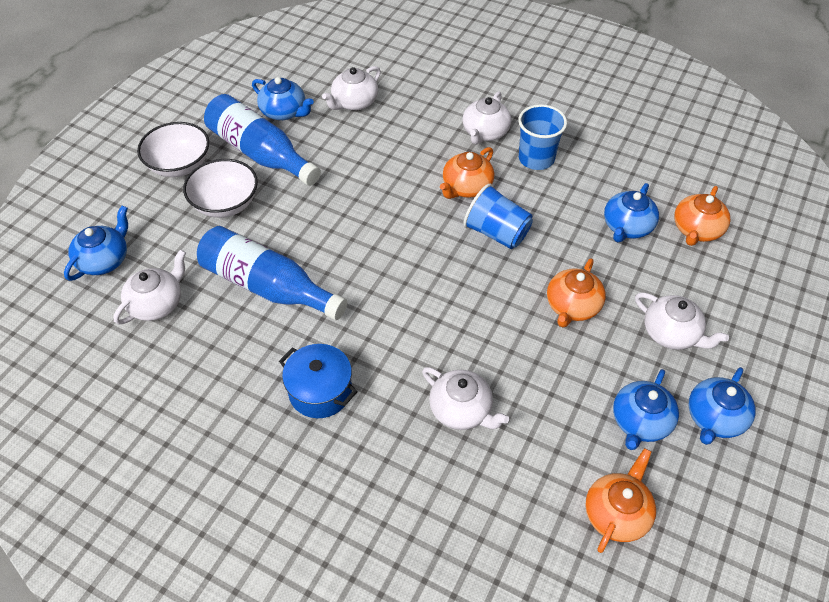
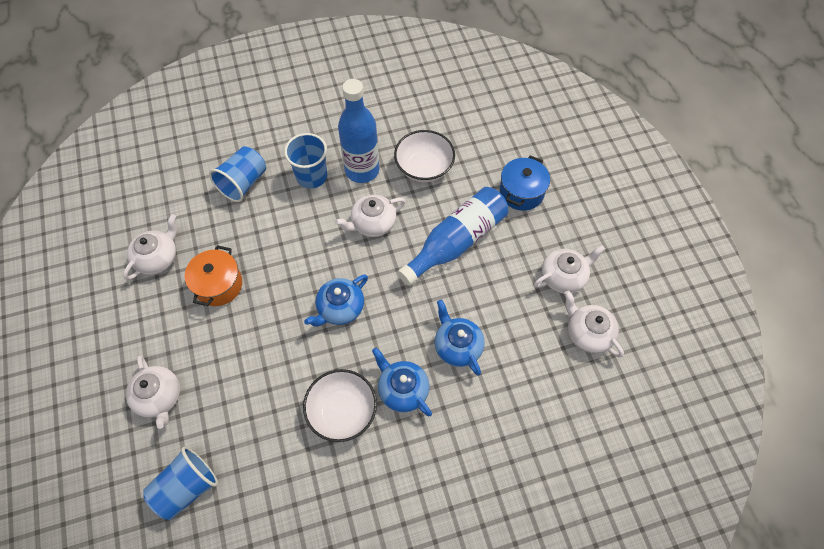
blue cup: 2 -> 3
blue teapot: 5 -> 3
orange pot: 0 -> 1
orange teapot: 4 -> 0

